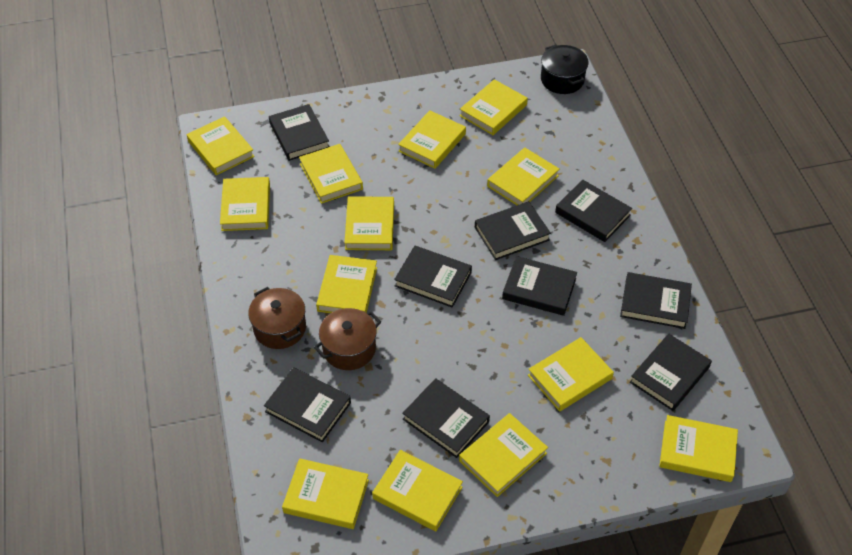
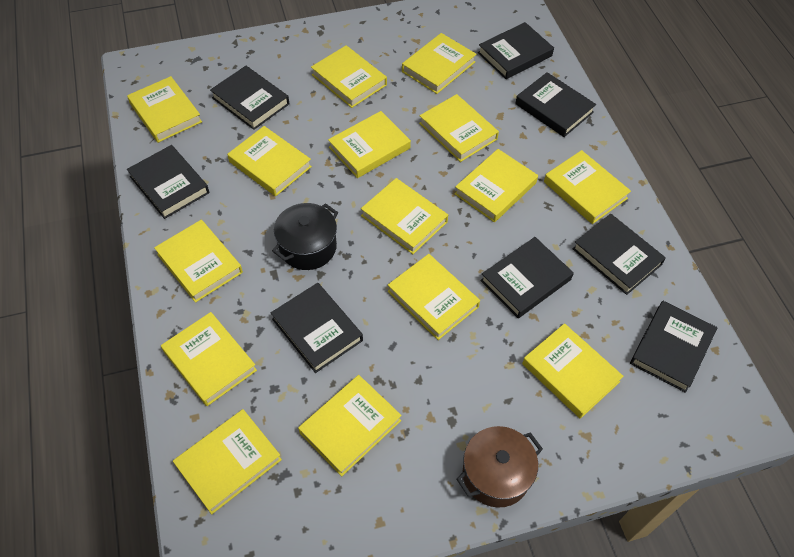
black book: 9 -> 8
brown pot: 2 -> 1
yellow book: 13 -> 15

